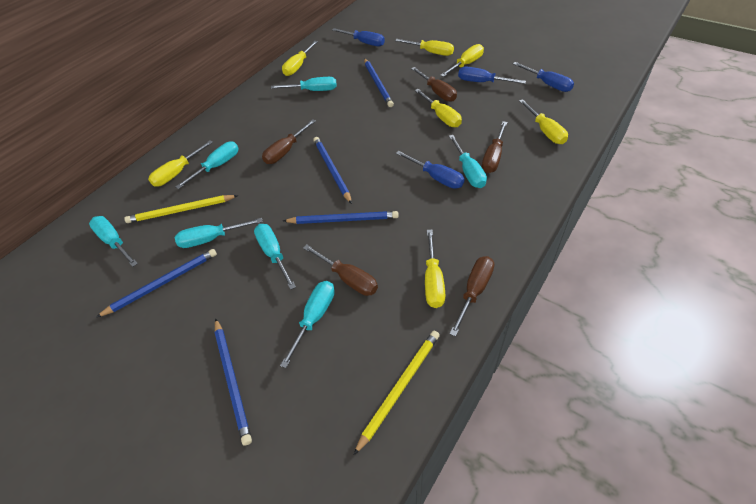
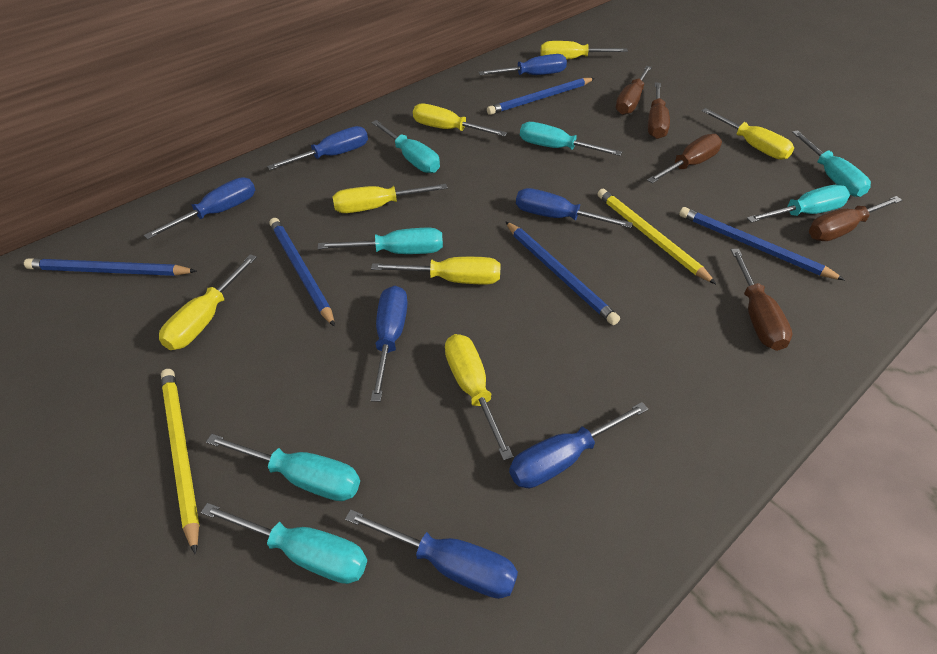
blue screwdriver: 4 -> 7

